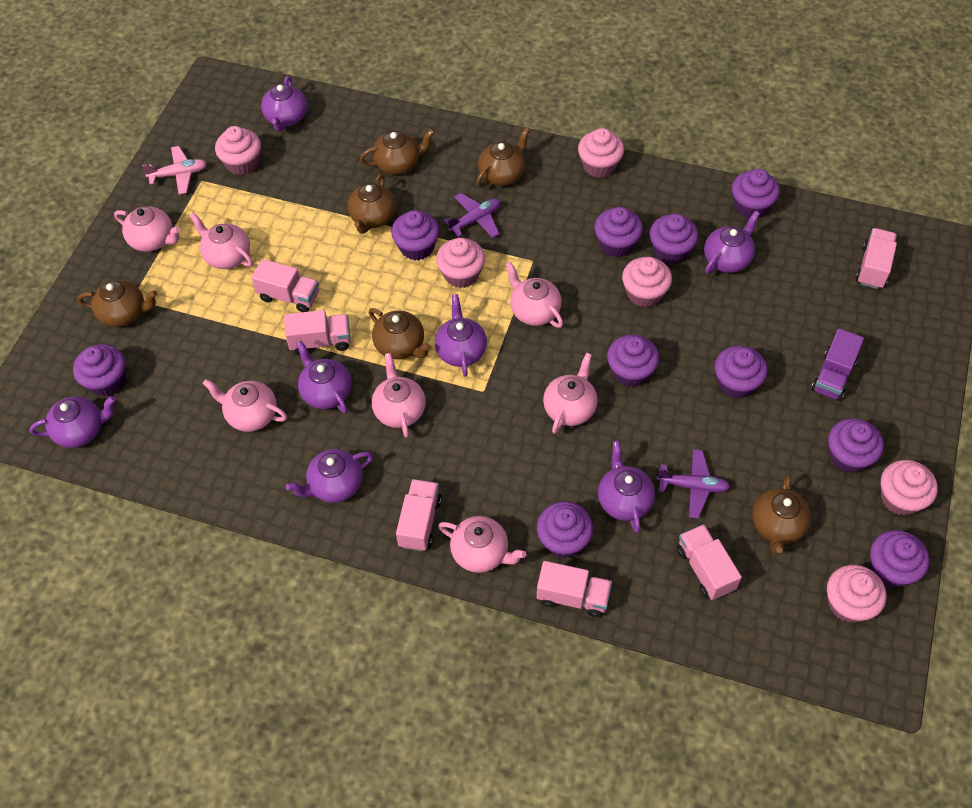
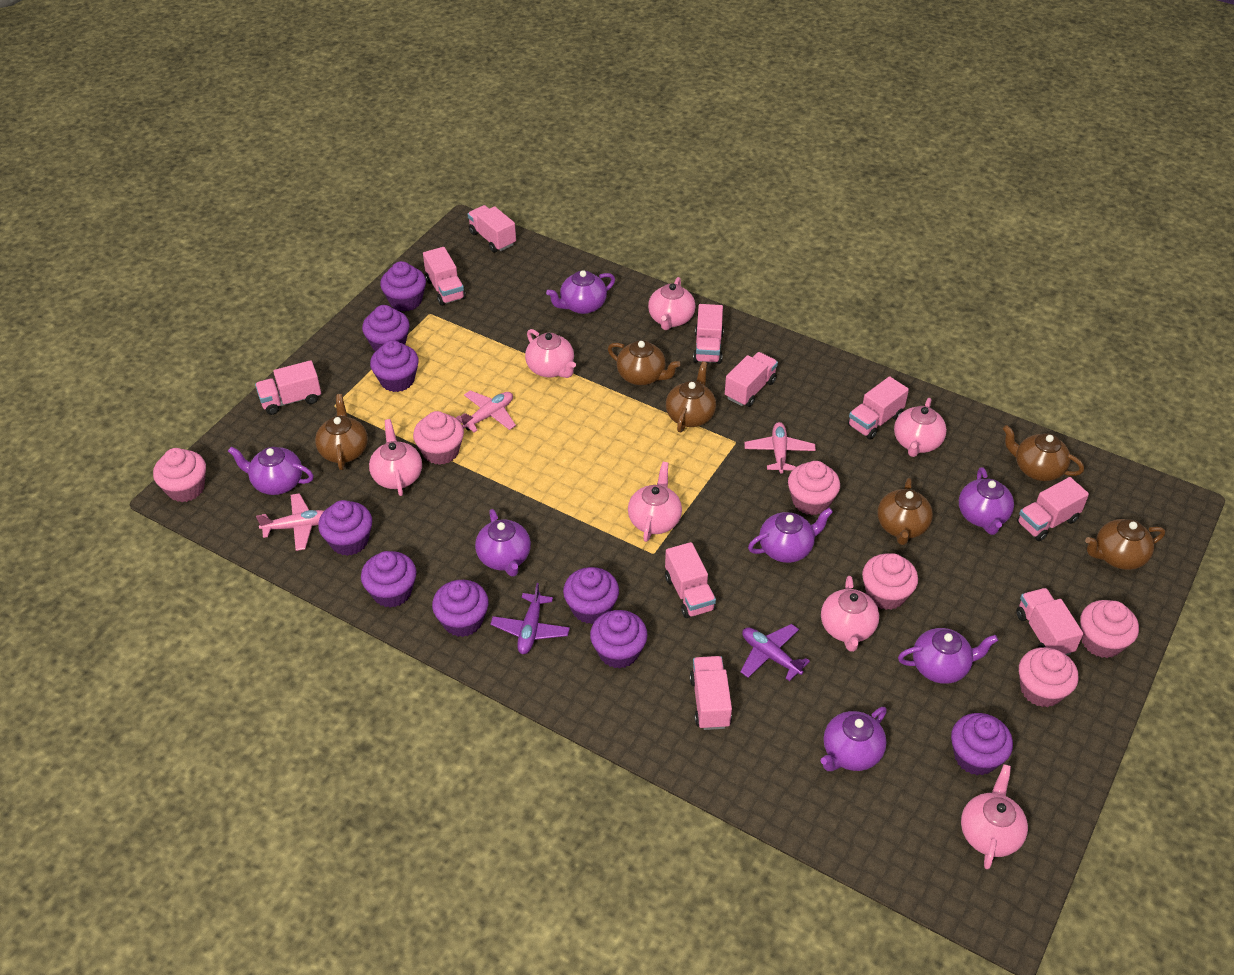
pink plane: 1 -> 3
pink truck: 6 -> 10
purple cupcake: 10 -> 9
purple truck: 1 -> 0

